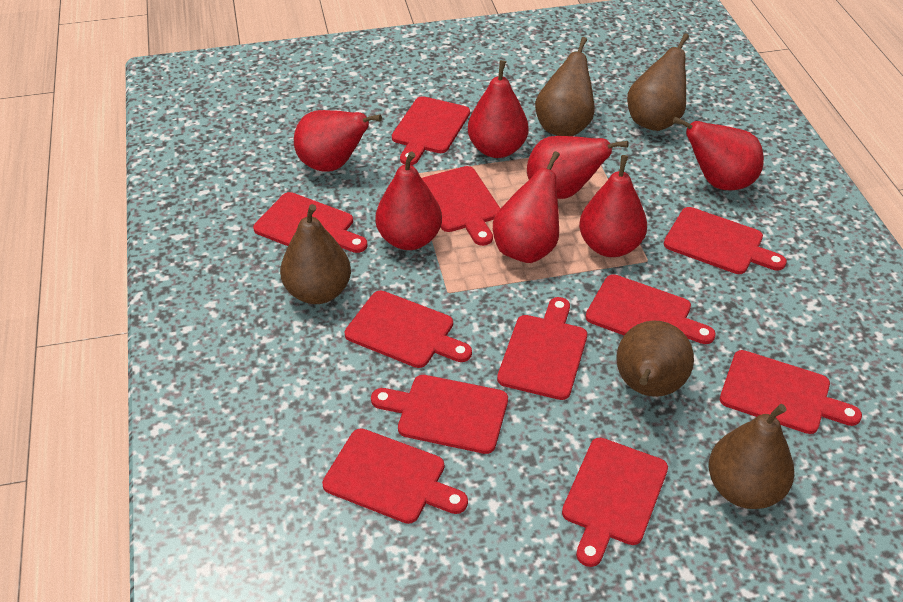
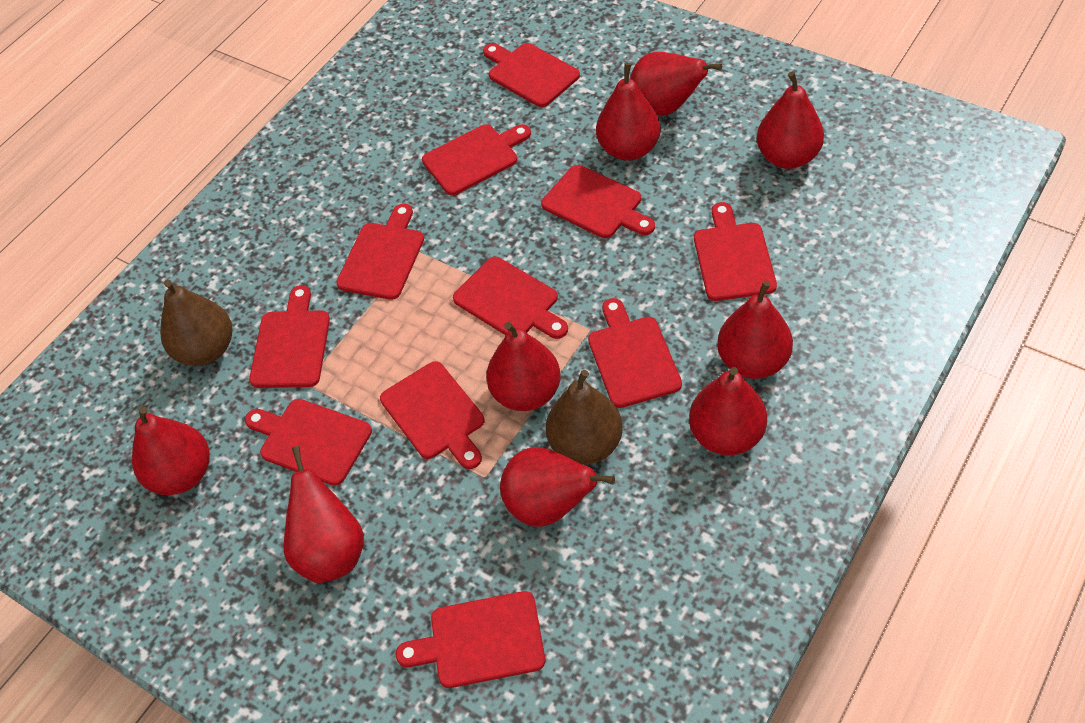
brown pear: 5 -> 2
red pear: 7 -> 9

